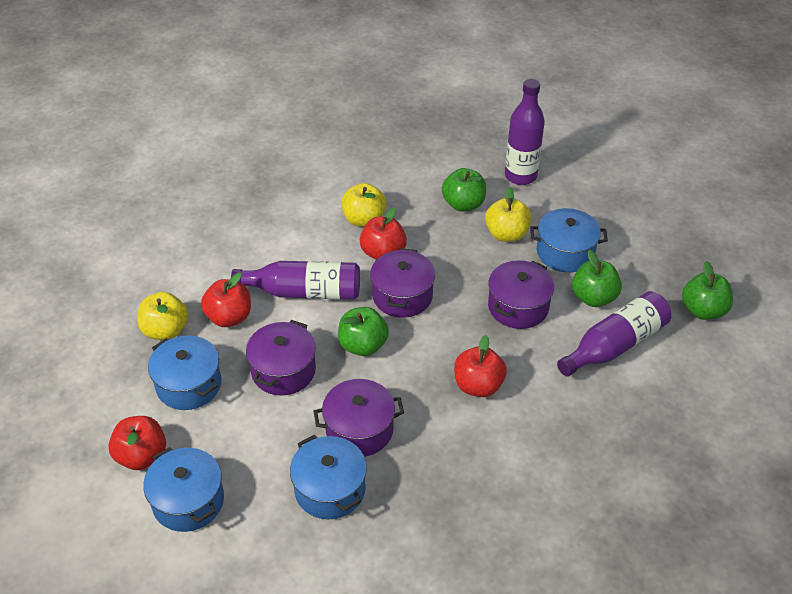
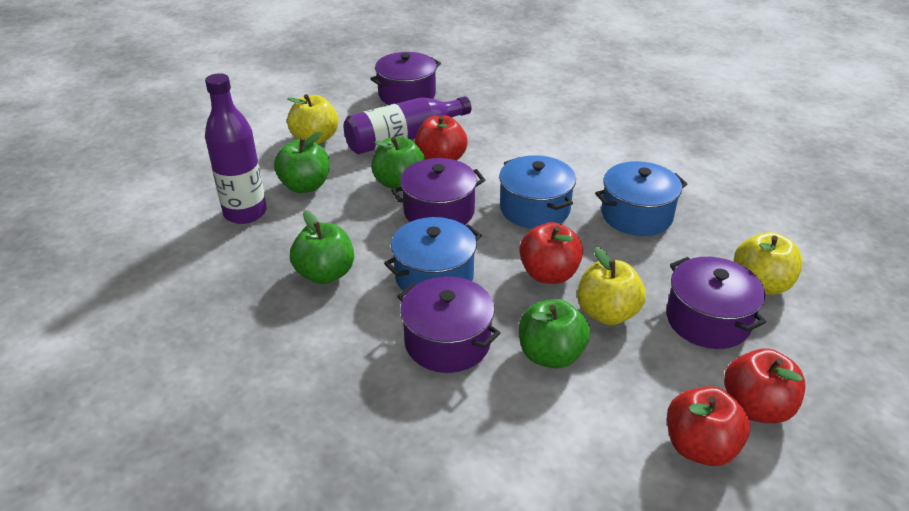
blue pot: 4 -> 3
purple bottle: 3 -> 2

